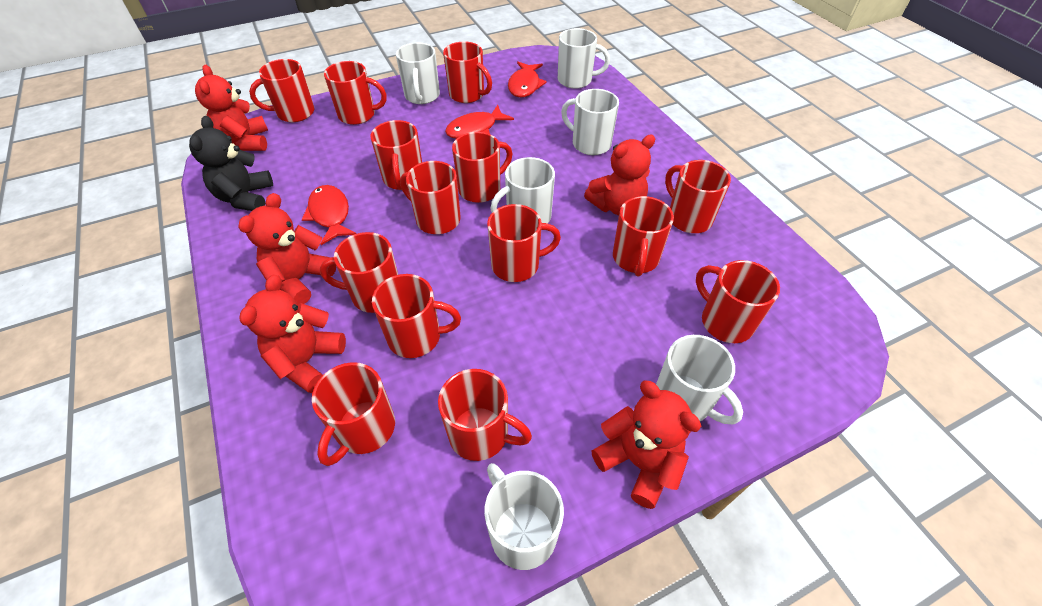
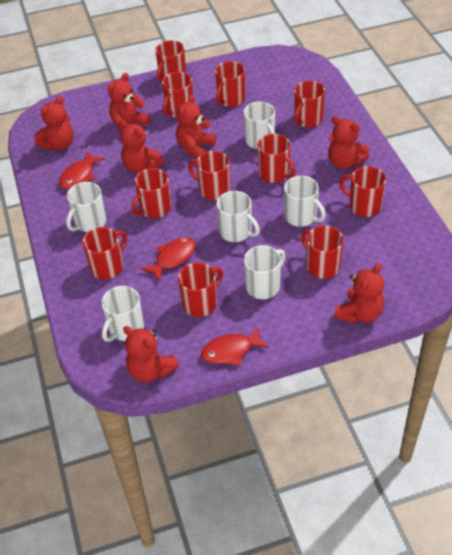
black teddy bear: 1 -> 0
red mug: 14 -> 11
red teddy bear: 5 -> 7

